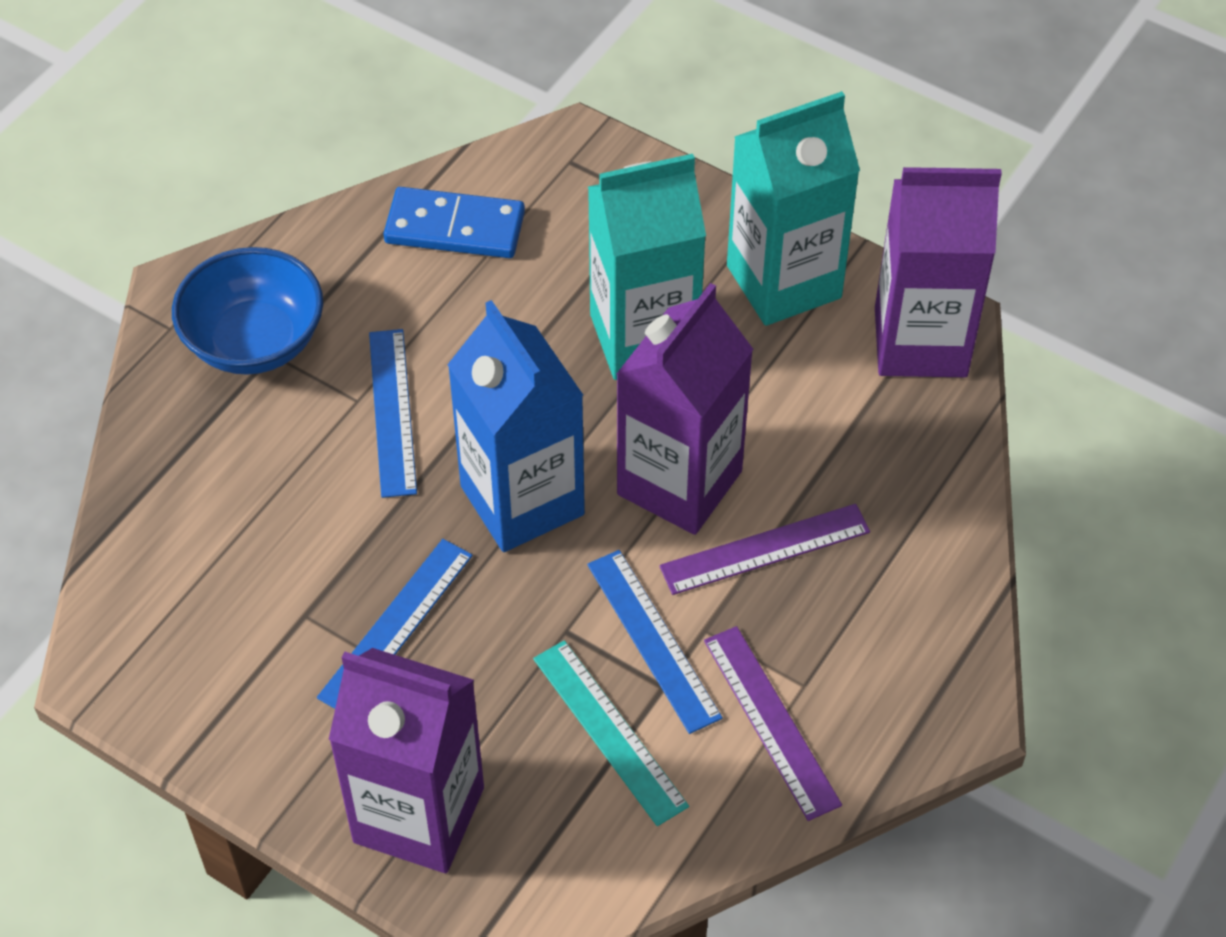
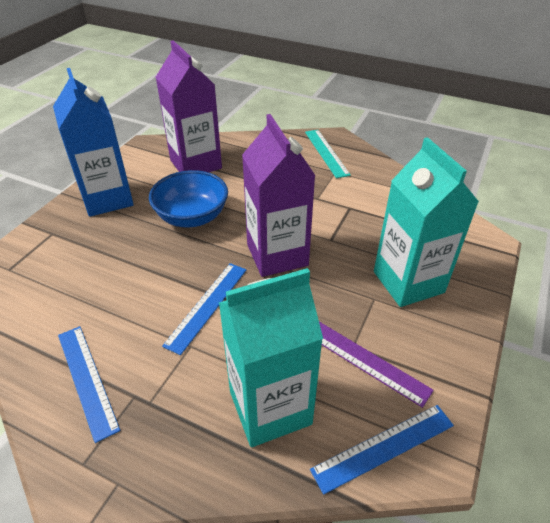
blue domino: 1 -> 0
purple carton: 3 -> 2
purple ruler: 2 -> 1

